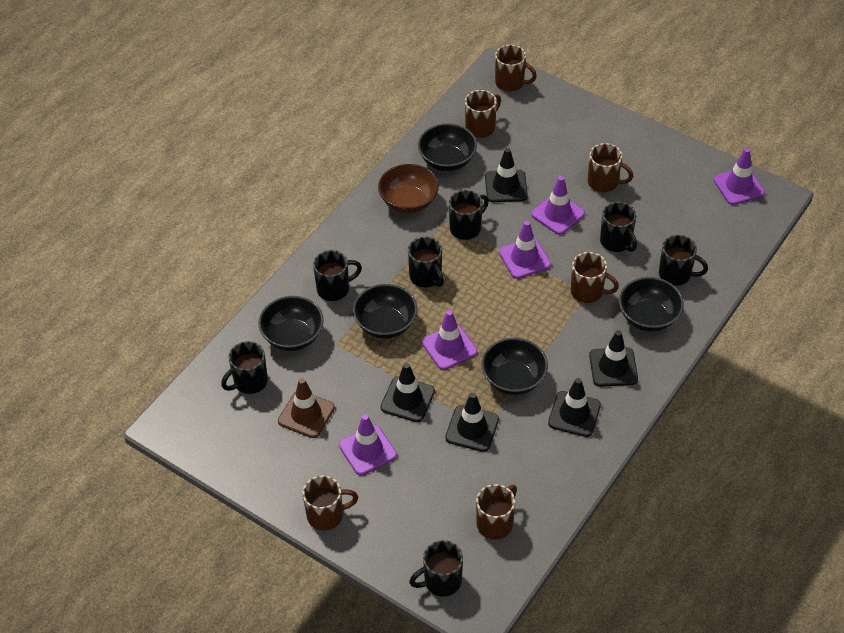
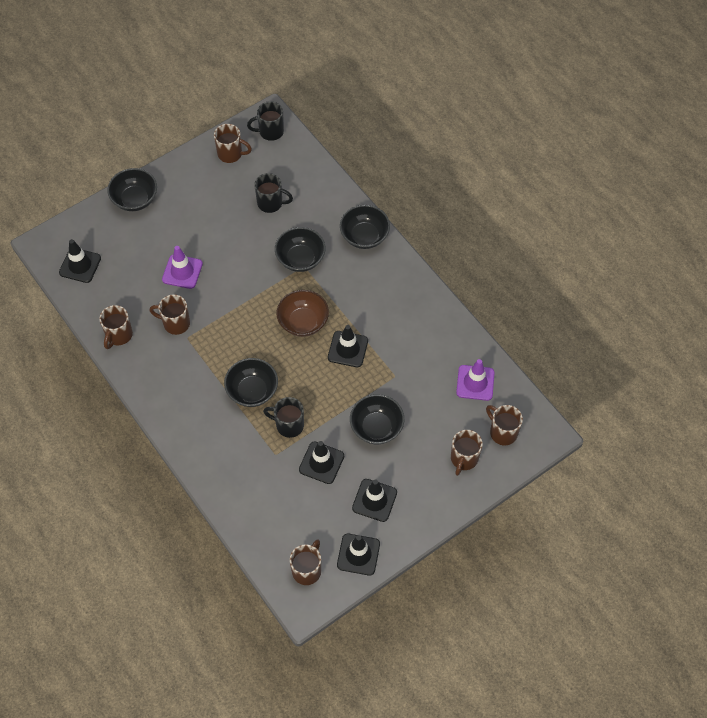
black mug: 7 -> 3
brown traffic cone: 1 -> 0
purple traffic cone: 5 -> 2

